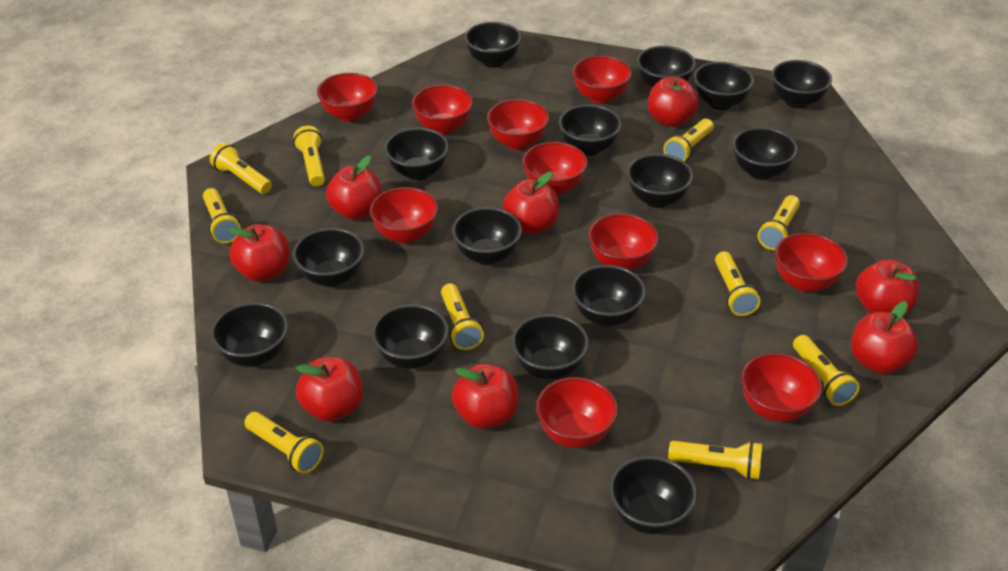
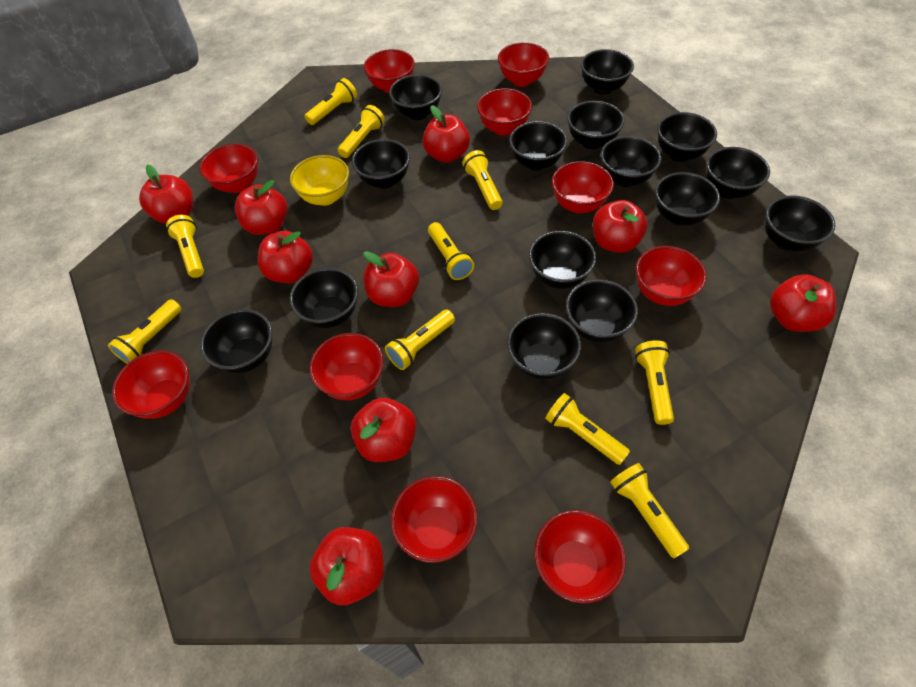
red apple: 8 -> 9
yellow bowl: 0 -> 1

